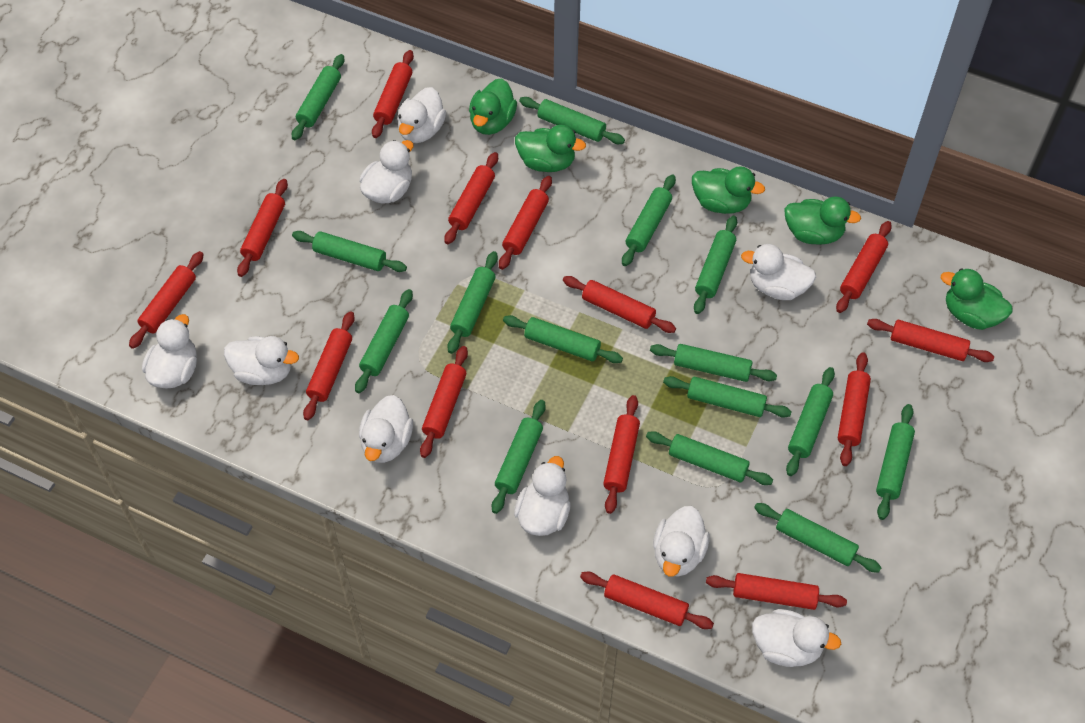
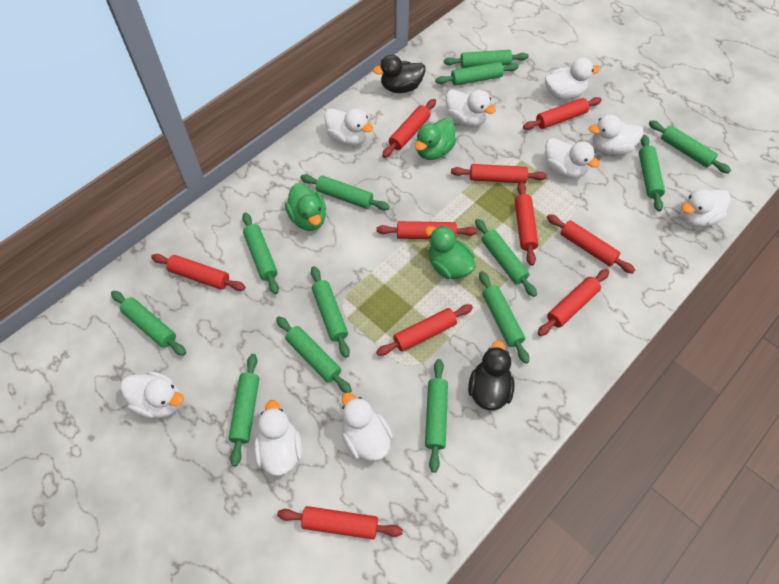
black duck: 0 -> 2
green duck: 5 -> 3
green rolling pin: 15 -> 13
red rolling pin: 14 -> 10

